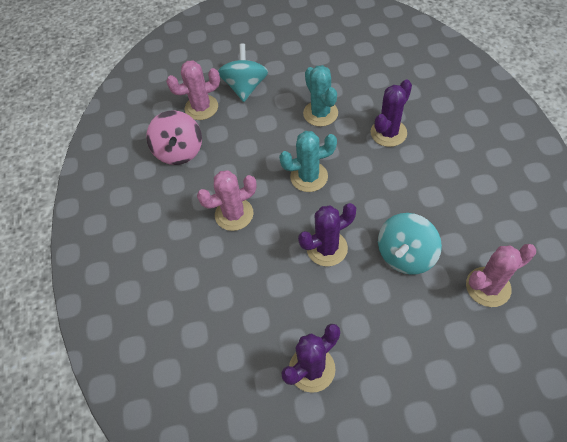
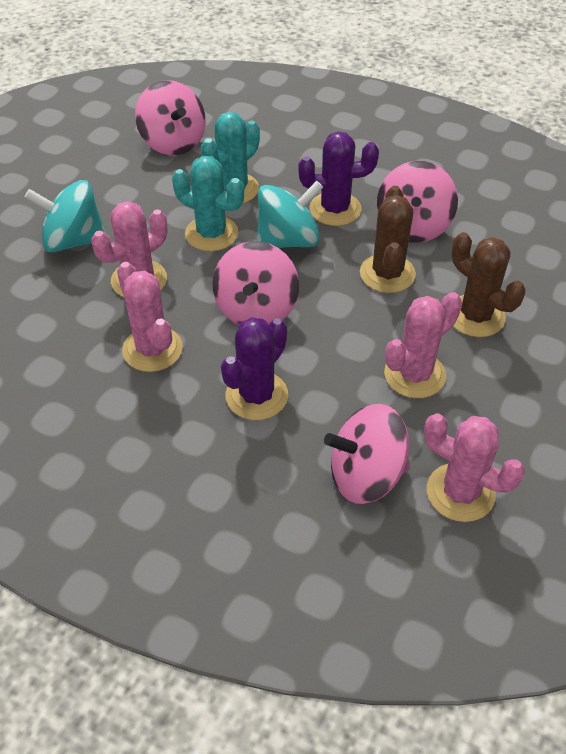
brown cactus: 0 -> 2
pink cactus: 3 -> 4
pink spinning top: 1 -> 4
purple cactus: 3 -> 2

